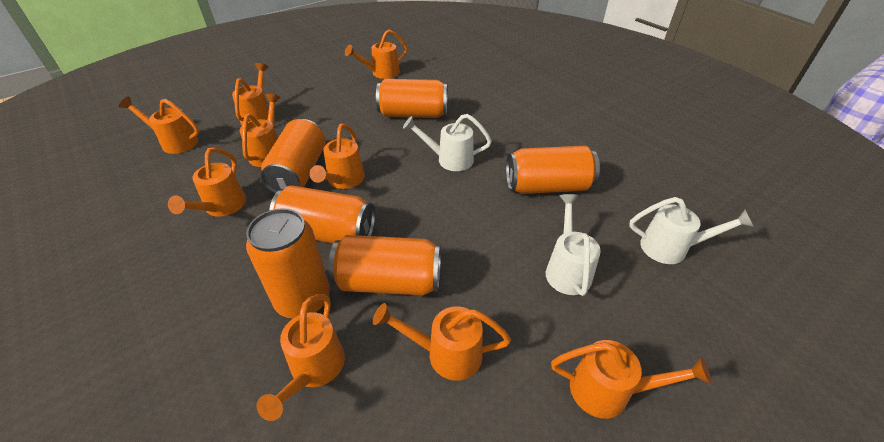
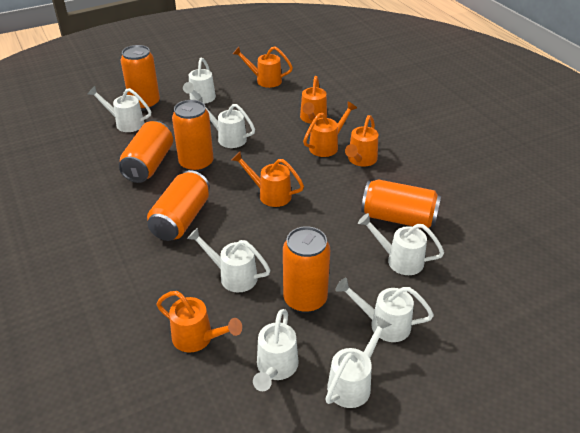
orange watering can: 9 -> 6
white watering can: 3 -> 8

